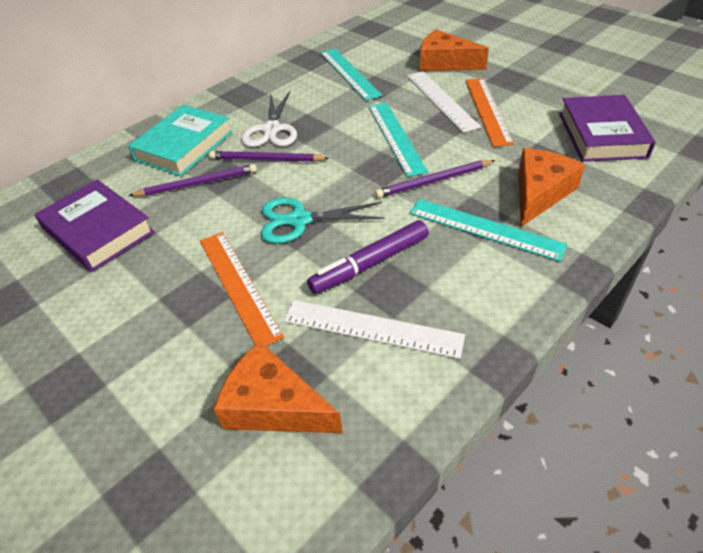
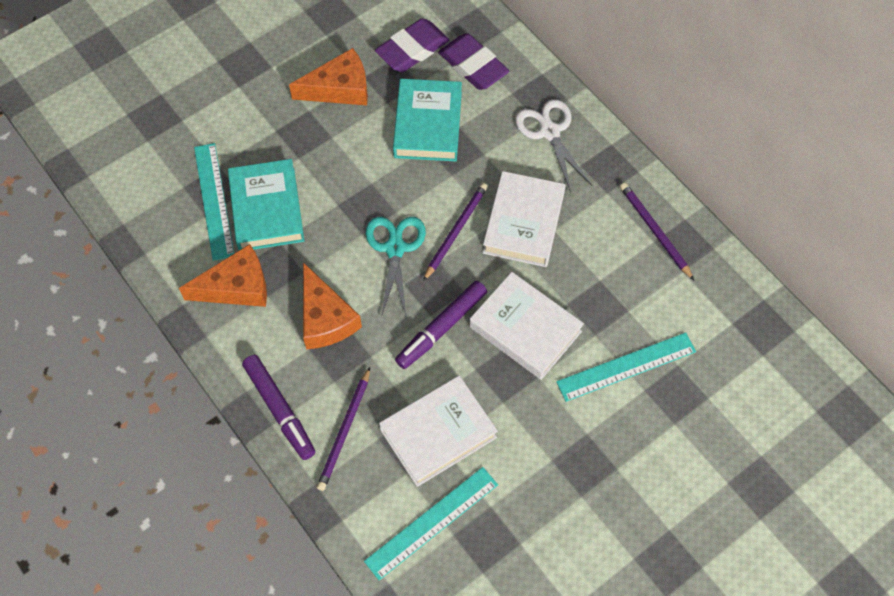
orange ruler: 2 -> 0
purple book: 2 -> 0
purple eraser: 0 -> 2
purple marker: 1 -> 2
turquoise book: 1 -> 2
white book: 0 -> 3
white ruler: 2 -> 0

